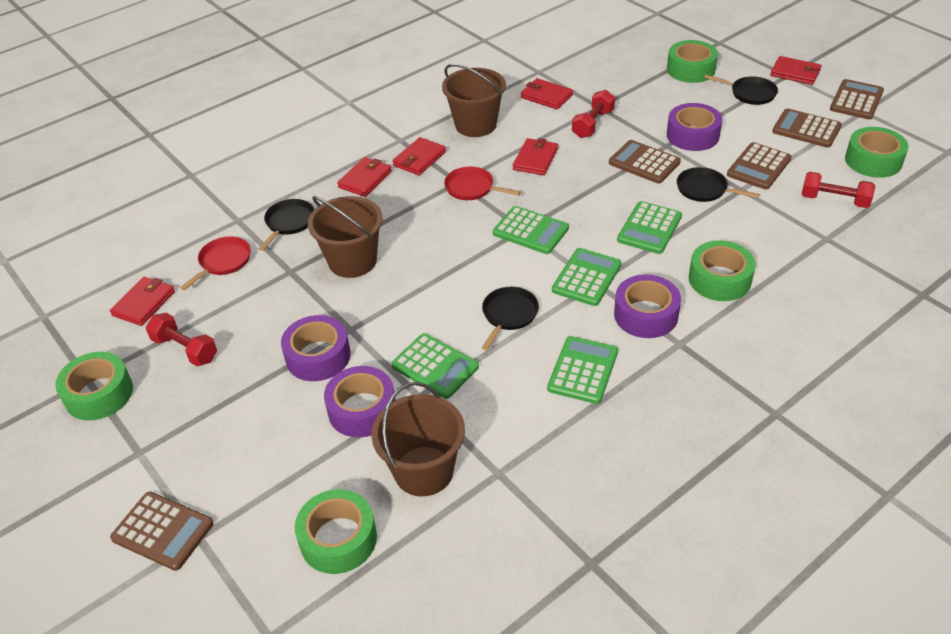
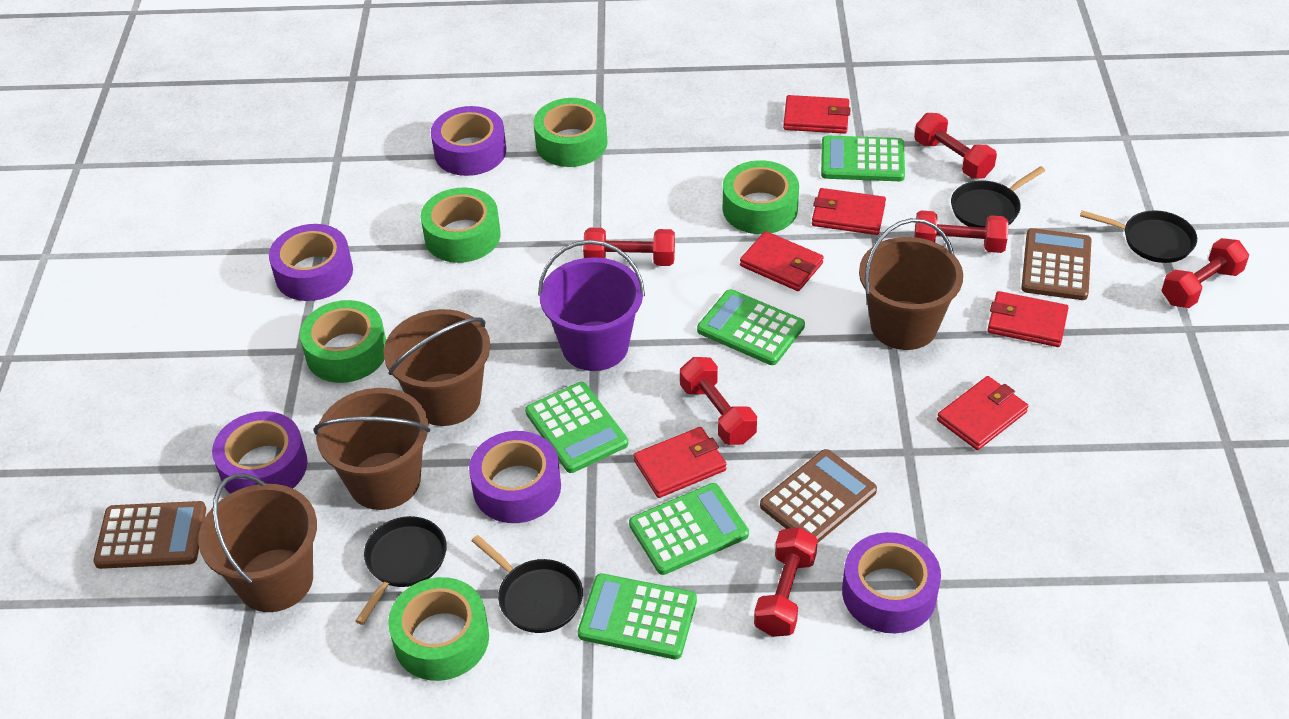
brown bucket: 3 -> 4
brown calculator: 5 -> 3
purple bucket: 0 -> 1
purple tape: 4 -> 5
red dumbbell: 3 -> 6
red pan: 2 -> 0

